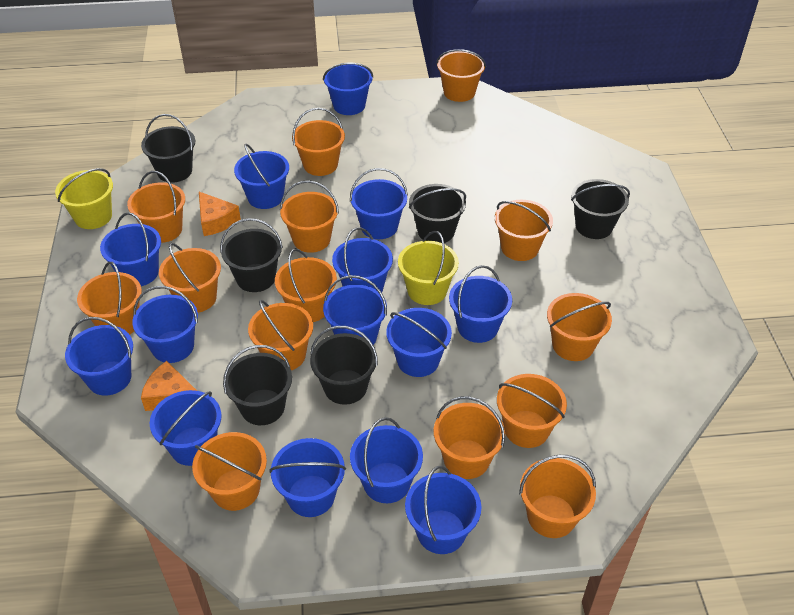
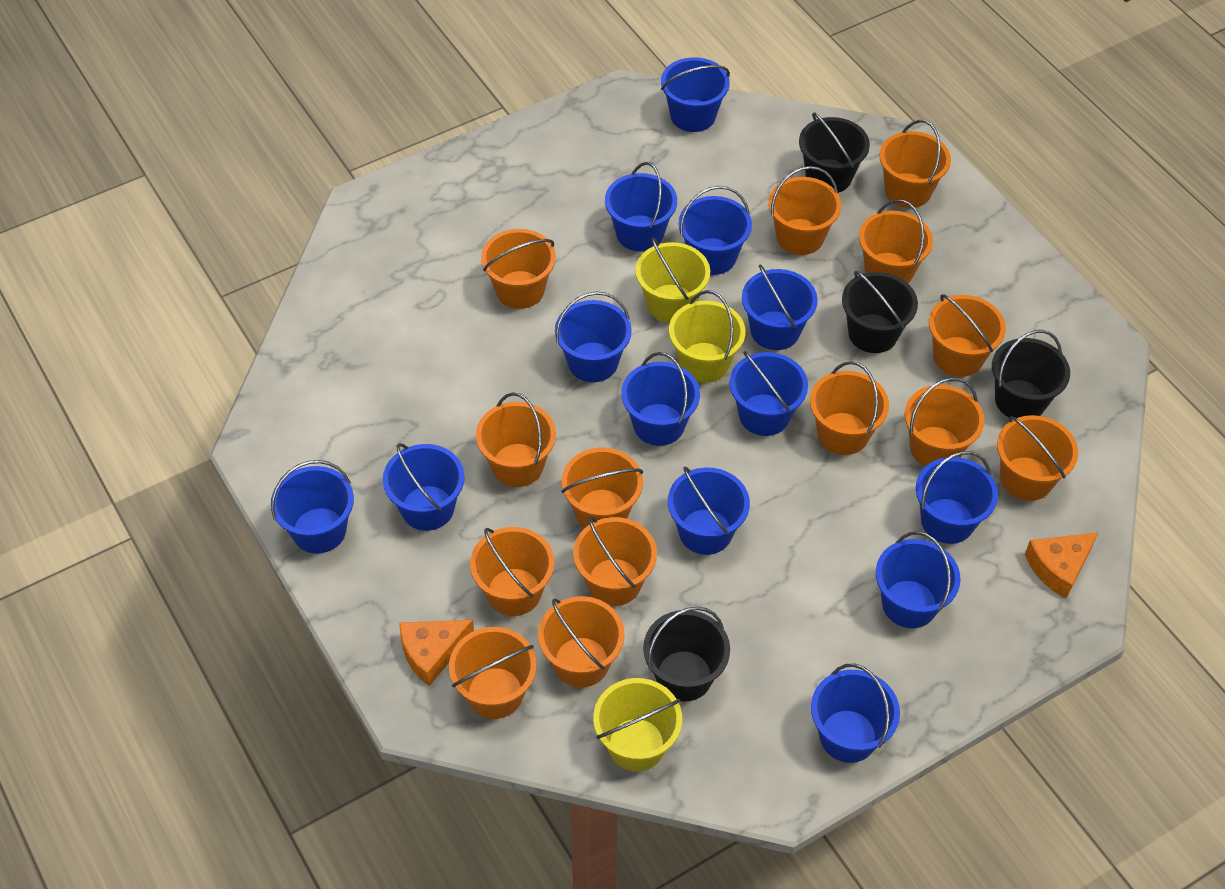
black bucket: 6 -> 4
blue bucket: 14 -> 13
yellow bucket: 2 -> 3

